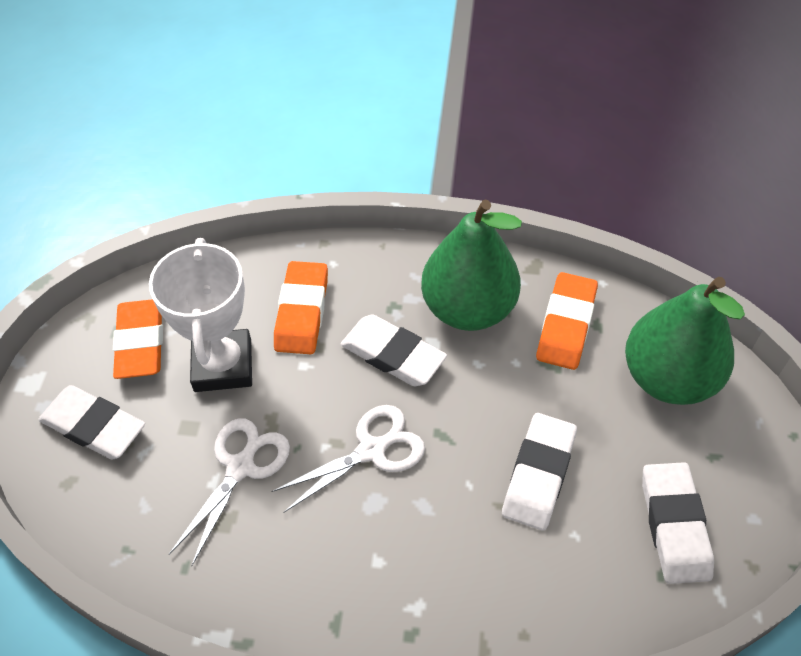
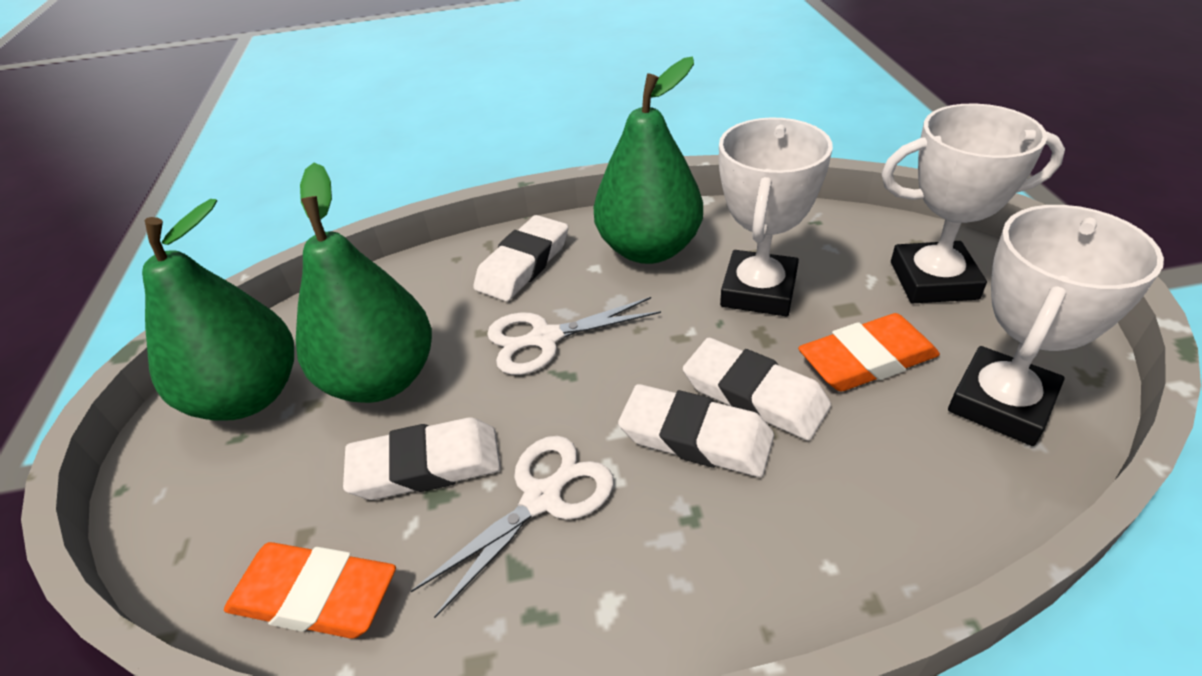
green pear: 2 -> 3
orange eraser: 3 -> 2
white trophy: 1 -> 3

